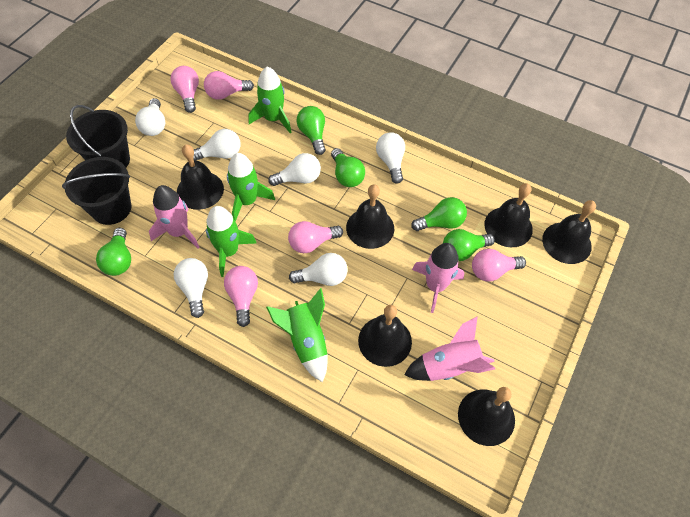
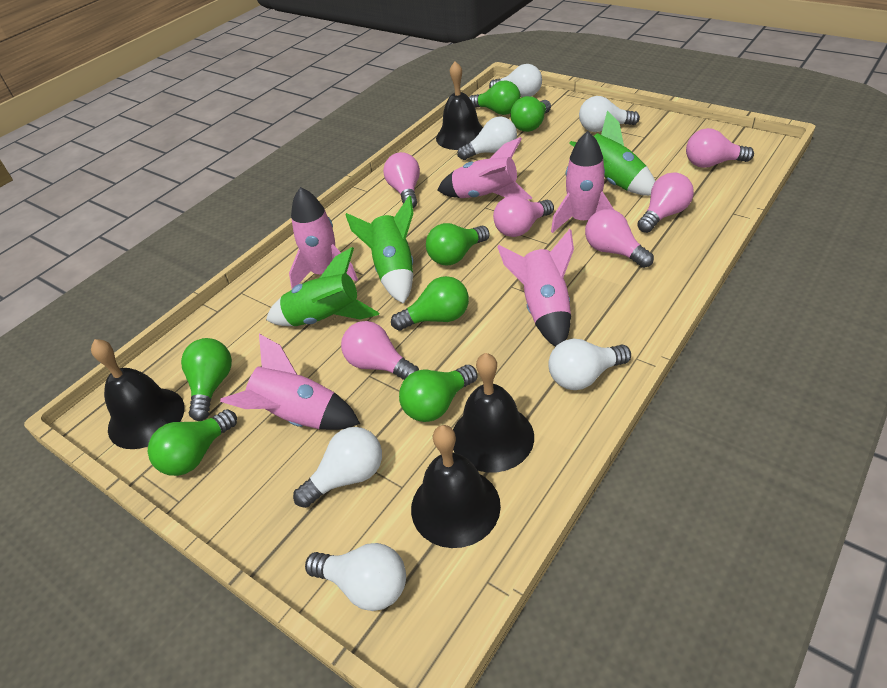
black bell: 6 -> 4
black bucket: 2 -> 0
green light bulb: 5 -> 7
green rocket: 4 -> 3
pink light bulb: 5 -> 6
pink rocket: 3 -> 5

